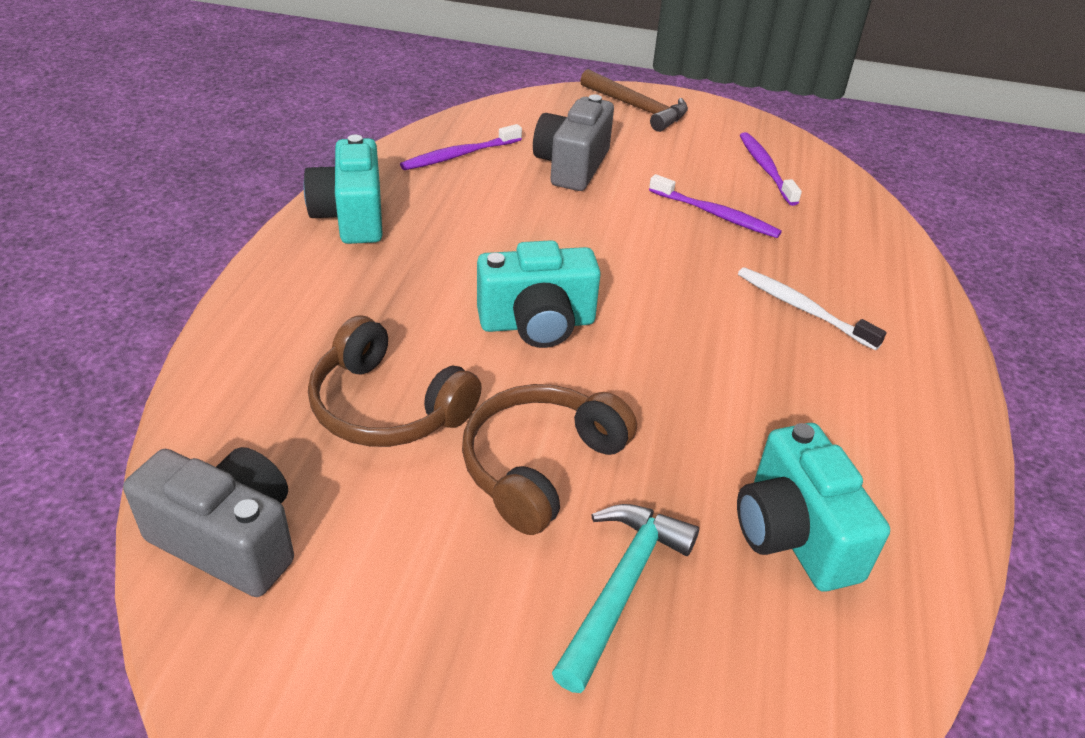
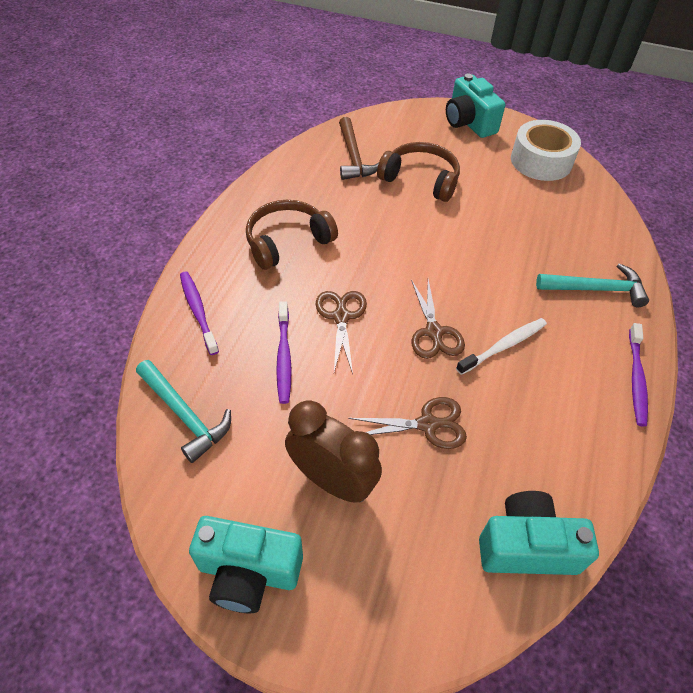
brown clock: 0 -> 1
brown scissors: 0 -> 3
grey camera: 2 -> 0
turquoise hammer: 1 -> 2
white tape: 0 -> 1

